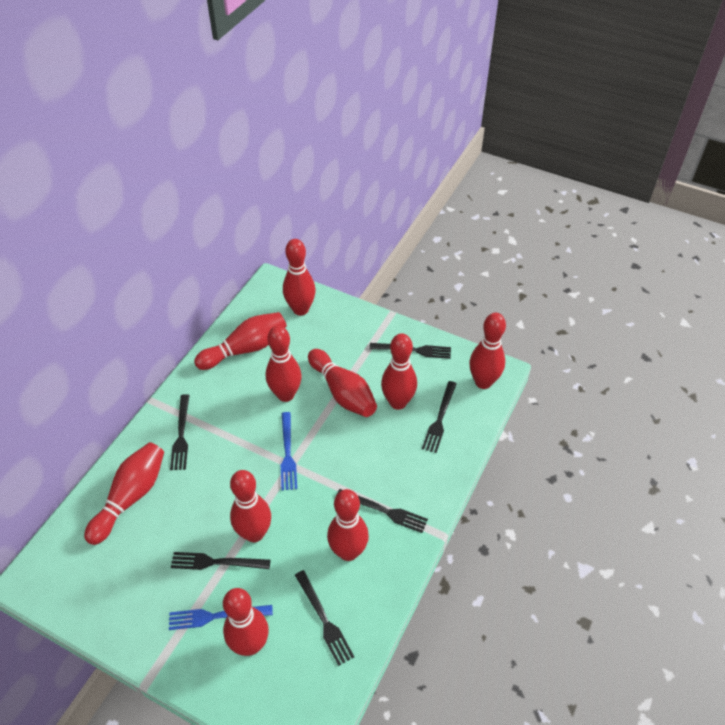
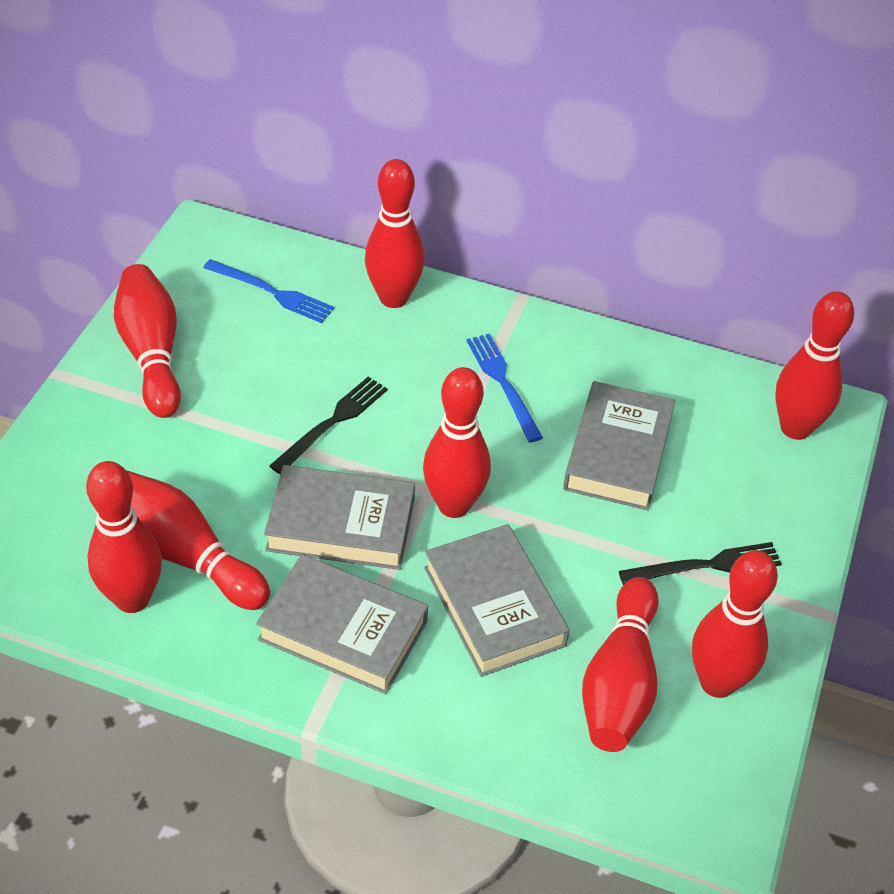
black fork: 6 -> 2
grey book: 0 -> 4
red bowling pin: 10 -> 8

